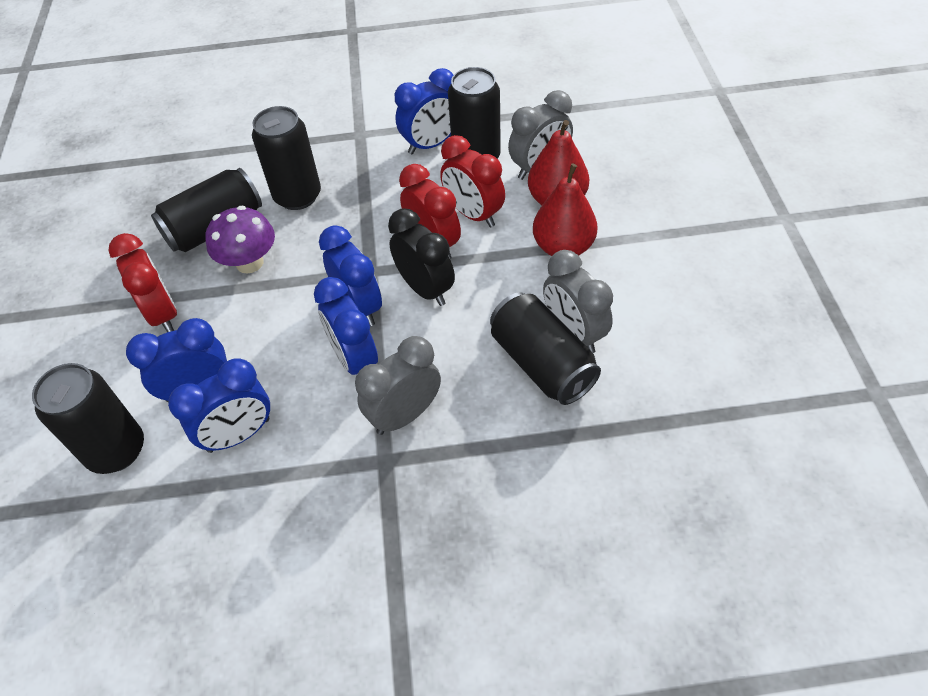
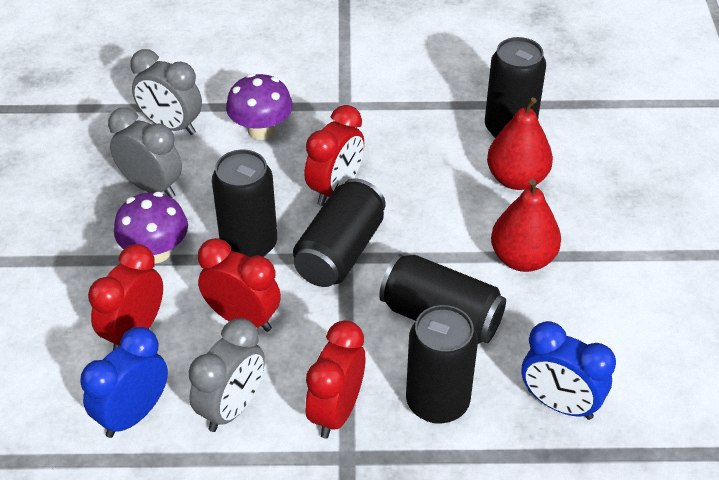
black clock: 1 -> 0
blue clock: 5 -> 2
purple mushroom: 1 -> 2
red clock: 3 -> 4

